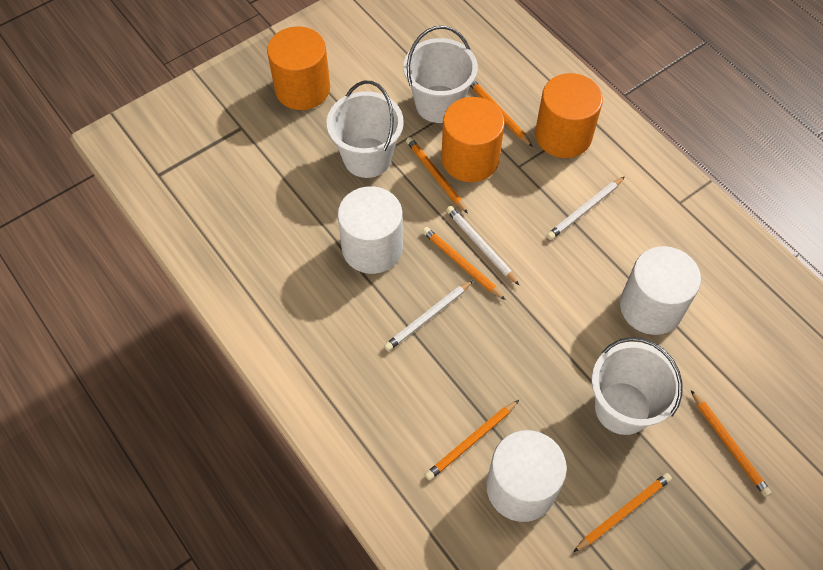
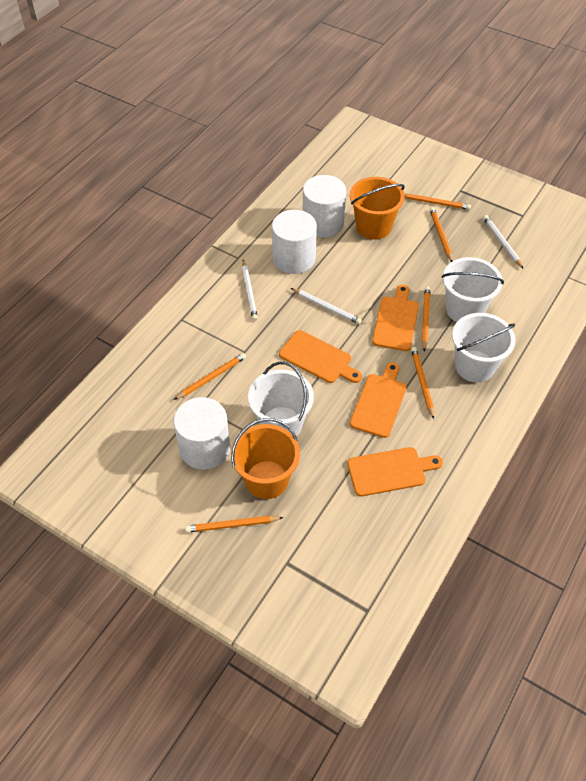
orange bucket: 0 -> 2
orange cutting board: 0 -> 4
orange cylinder: 3 -> 0

